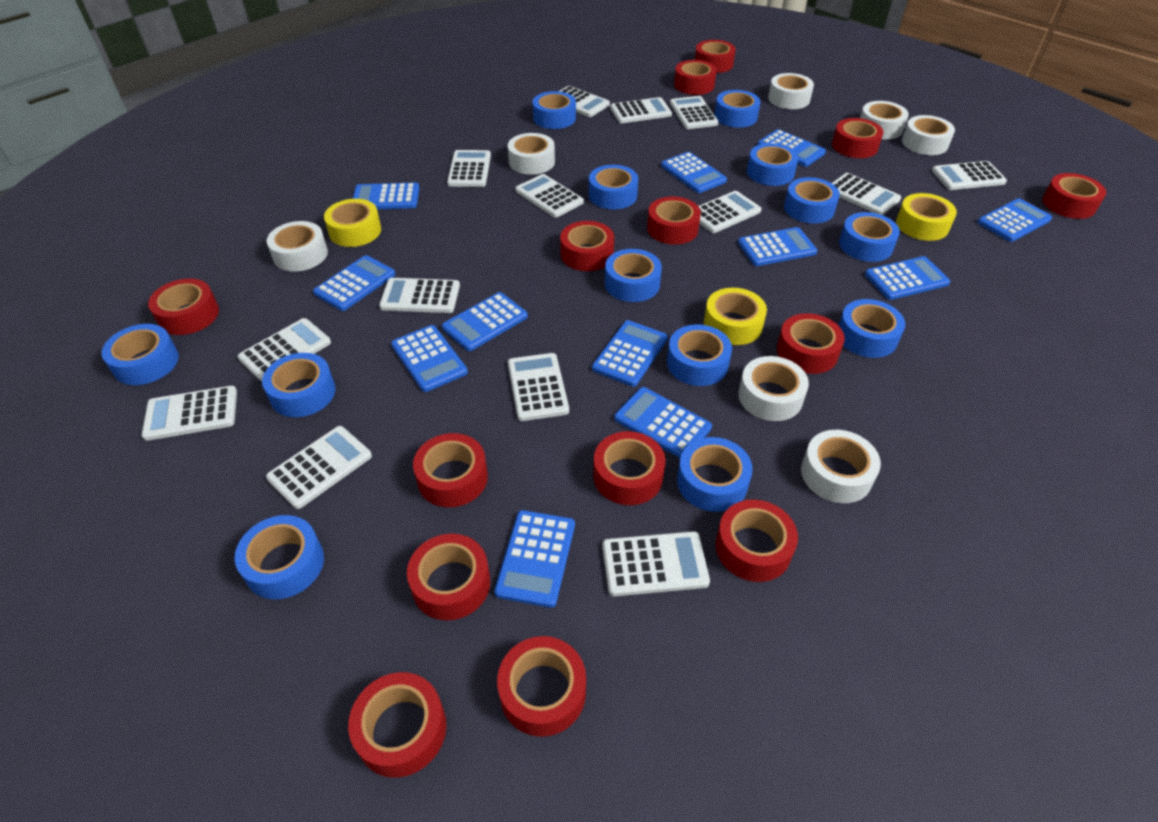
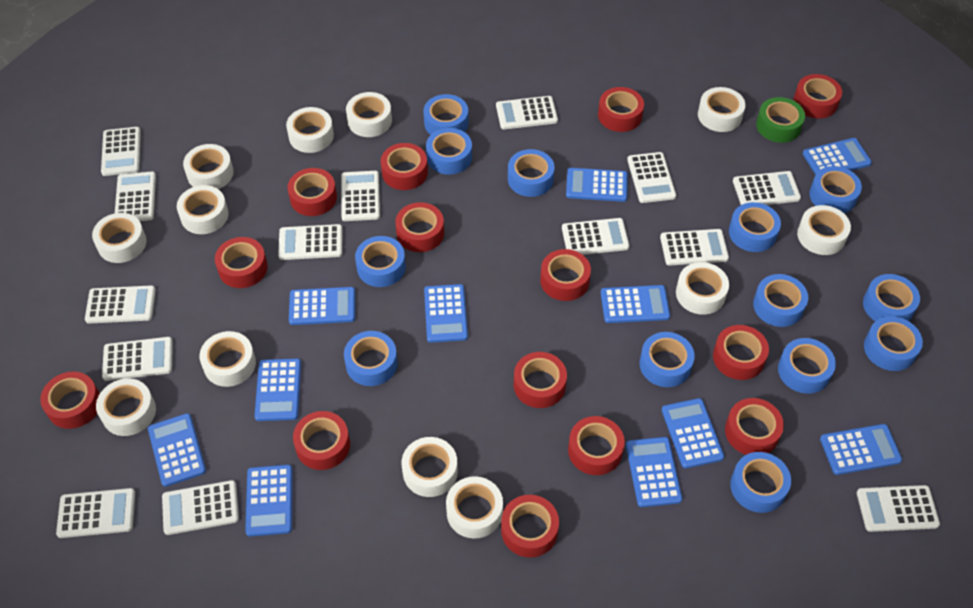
blue calculator: 12 -> 11
green tape: 0 -> 1
white tape: 7 -> 12
yellow tape: 3 -> 0

